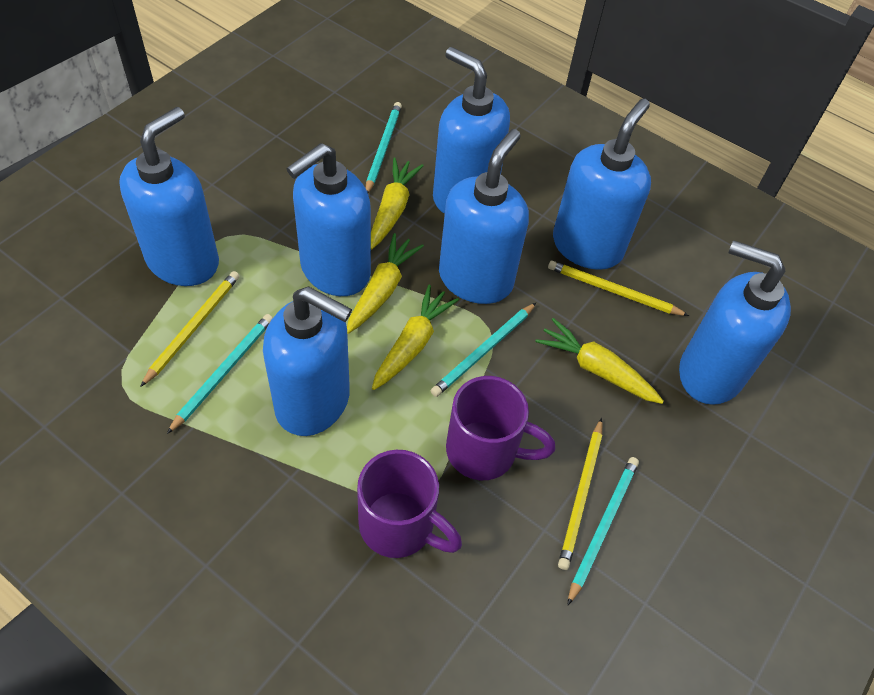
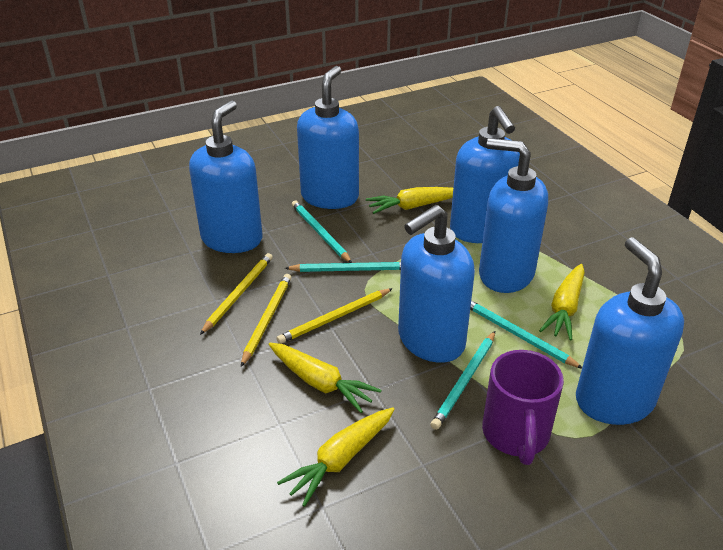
blue soap dispenser: 7 -> 6
purple mug: 2 -> 1

